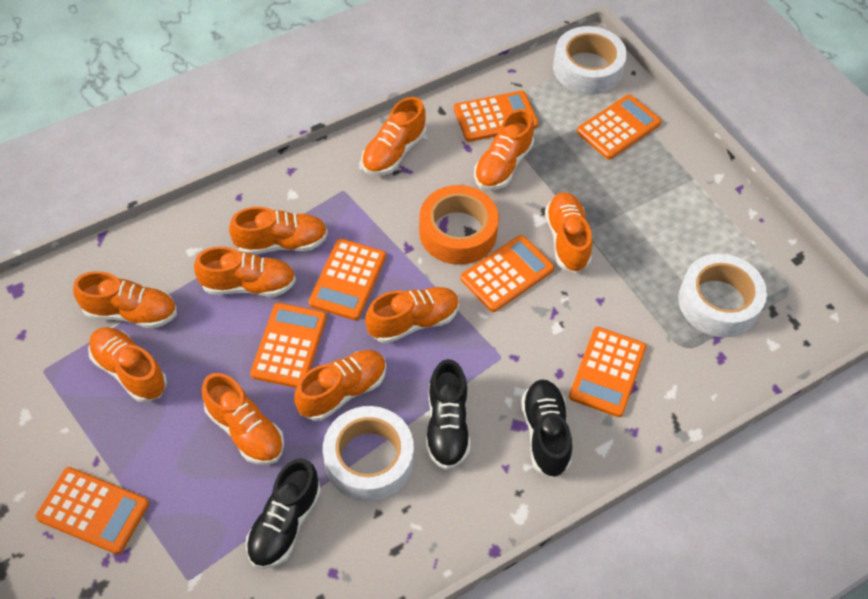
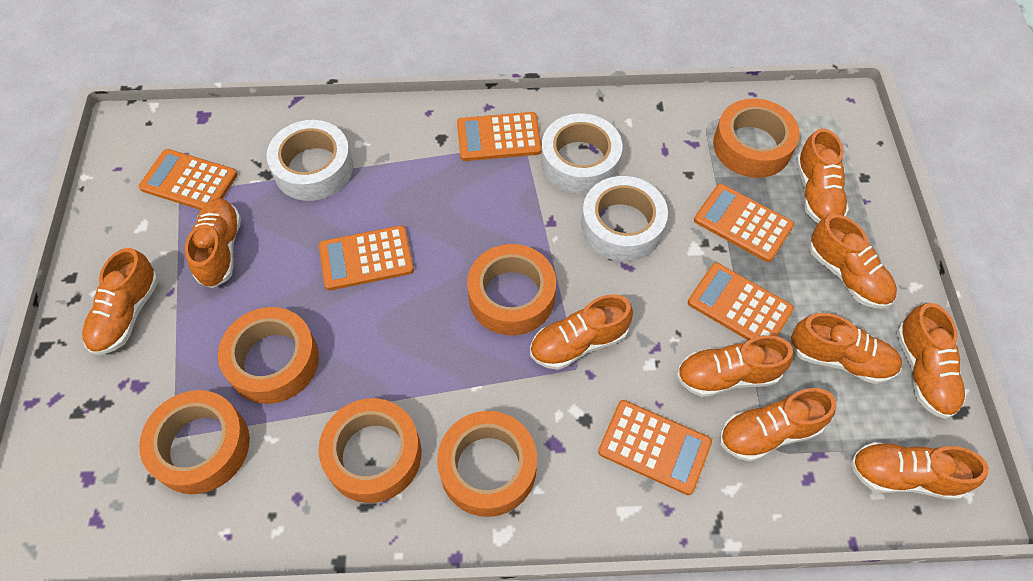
black shoe: 3 -> 0
orange calculator: 7 -> 6
orange tape: 1 -> 6

